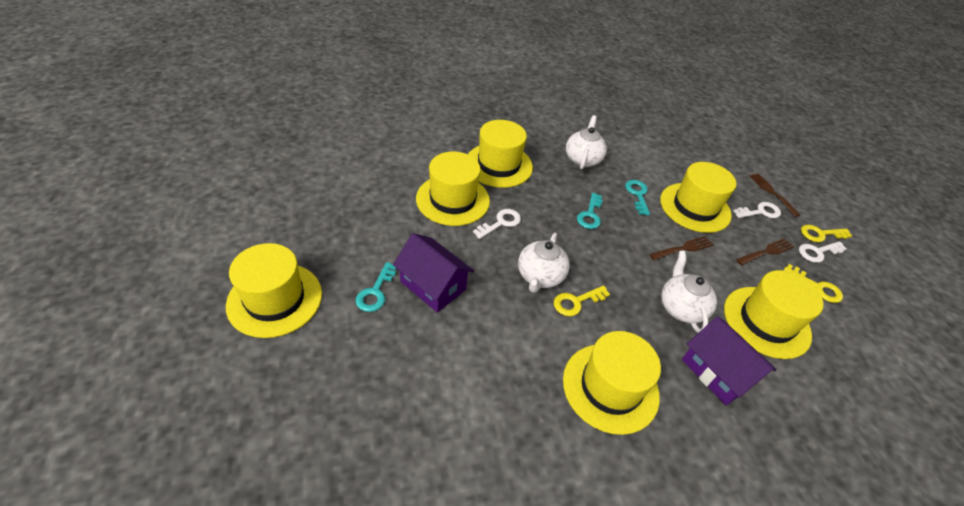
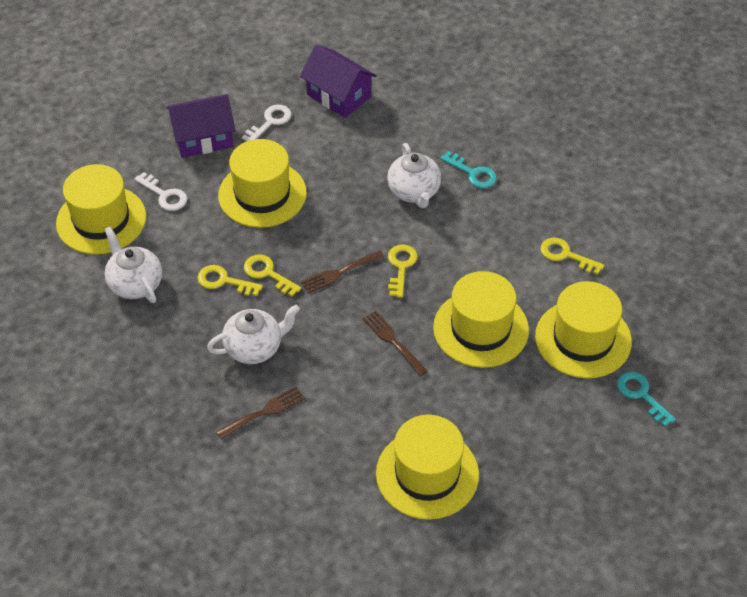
turquoise key: 3 -> 2
white key: 3 -> 2
yellow hat: 6 -> 5
yellow key: 3 -> 4

